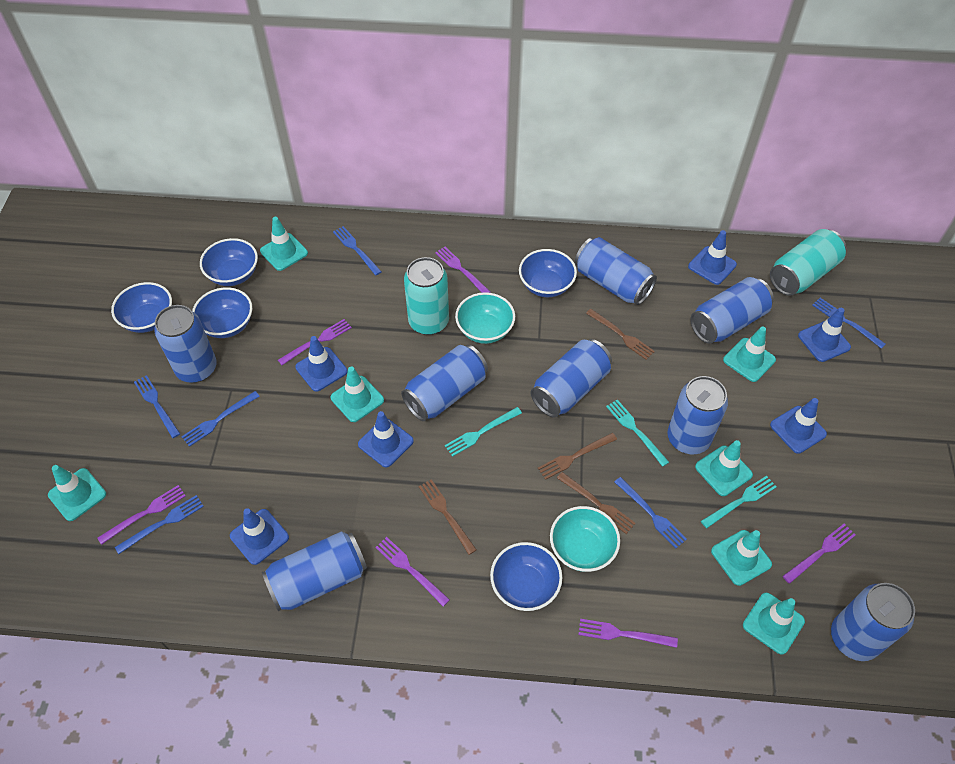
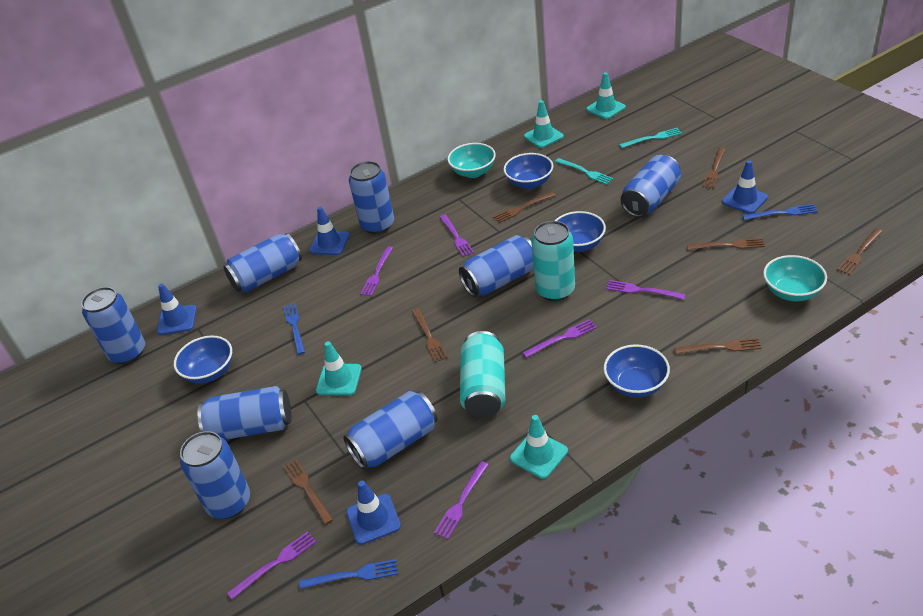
blue bowl: 5 -> 4
blue fork: 6 -> 3
blue traffic cone: 6 -> 4
brown fork: 4 -> 7
turquoise fork: 3 -> 2
turquoise traffic cone: 7 -> 4

